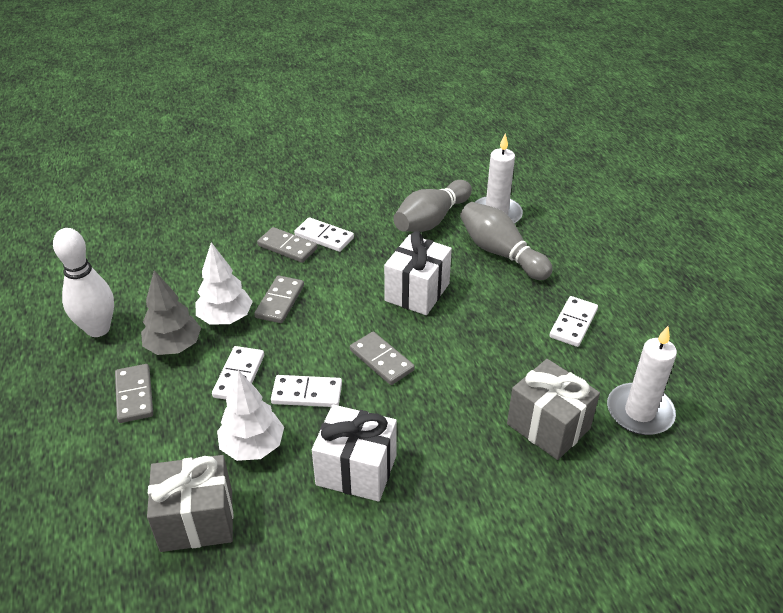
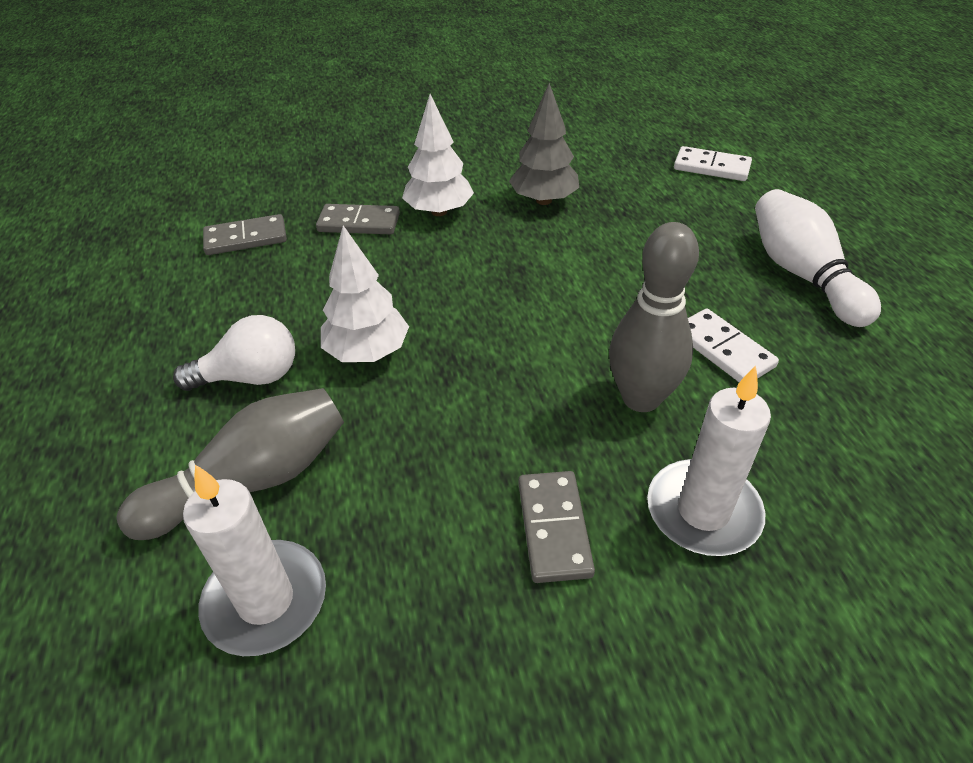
grey domino: 4 -> 3
grey gift: 2 -> 0
white domino: 4 -> 2
white gift: 2 -> 0
white light bulb: 0 -> 1

